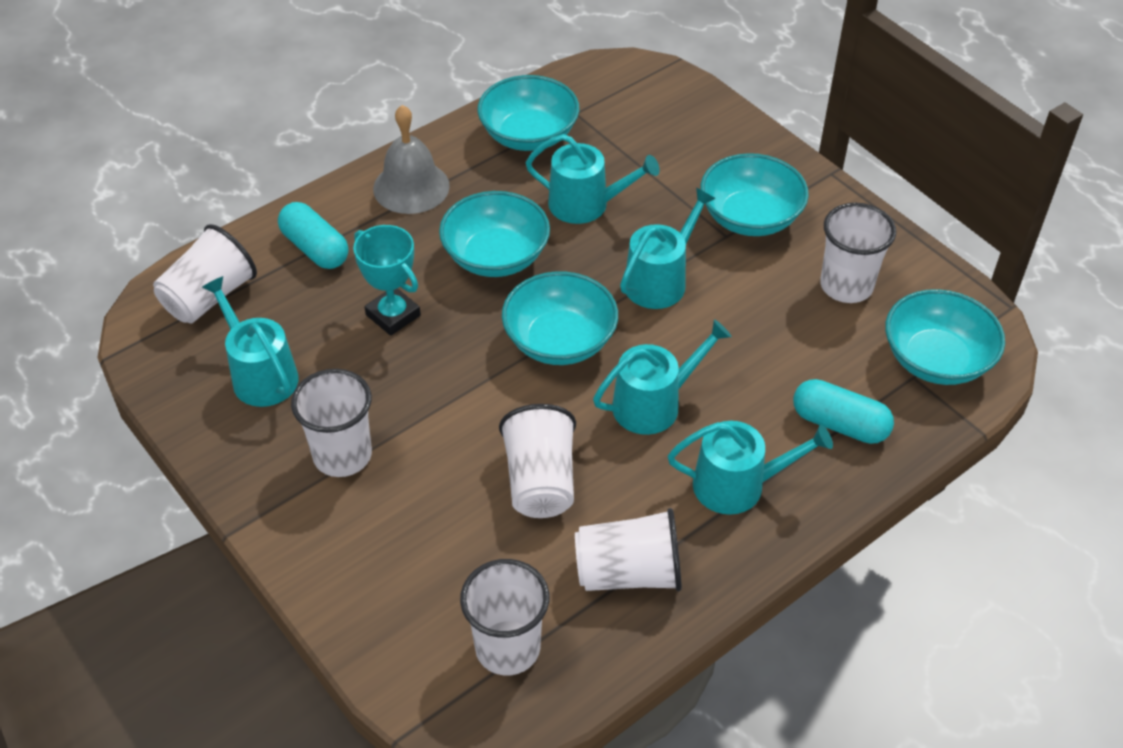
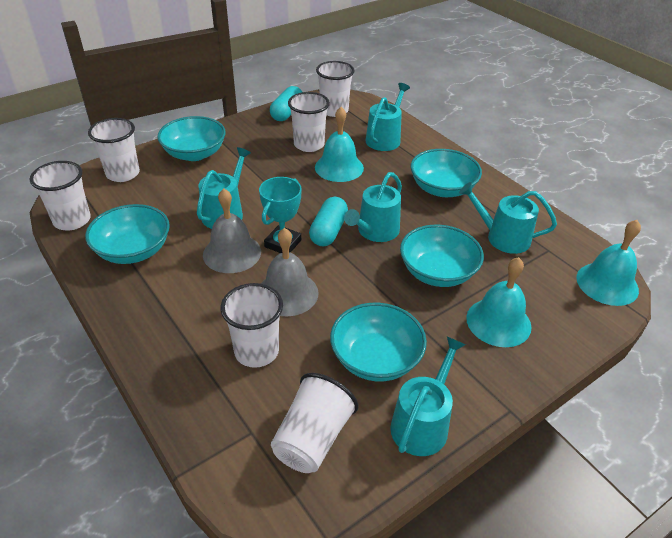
grey bell: 1 -> 2
turquoise bell: 0 -> 3

